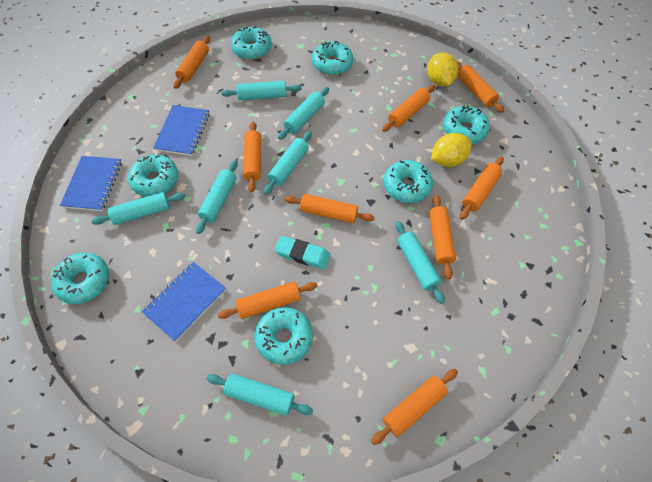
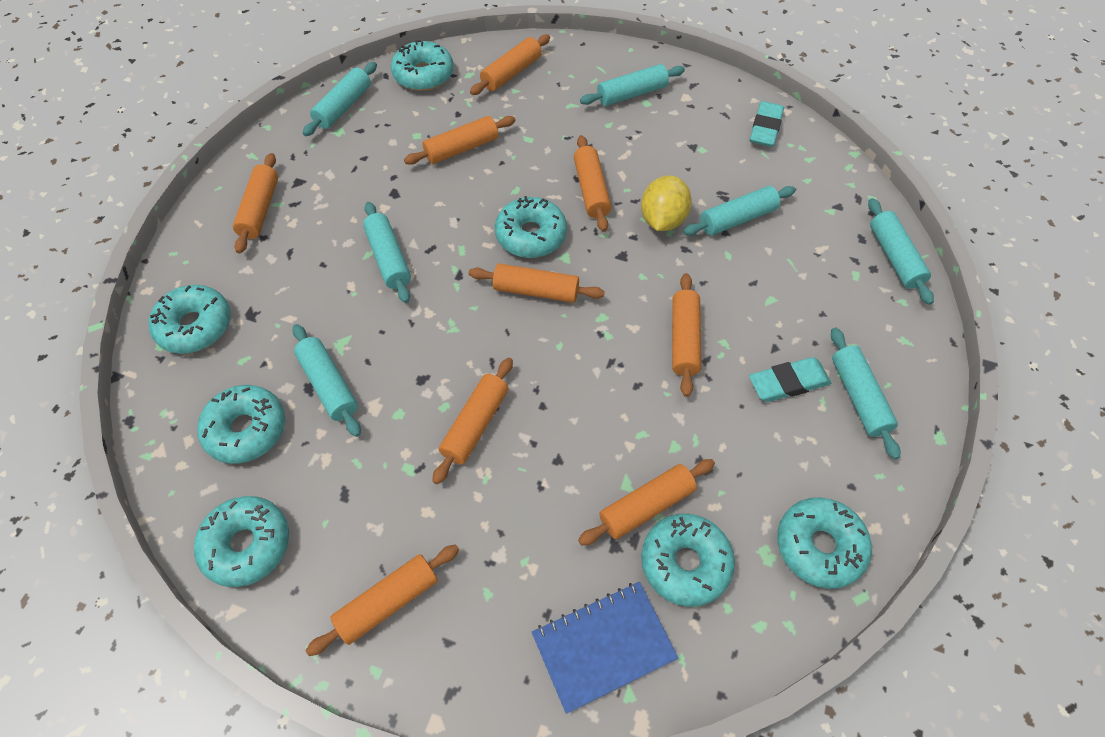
blue notebook: 3 -> 1
turquoise eraser: 1 -> 2
yellow lemon: 2 -> 1

